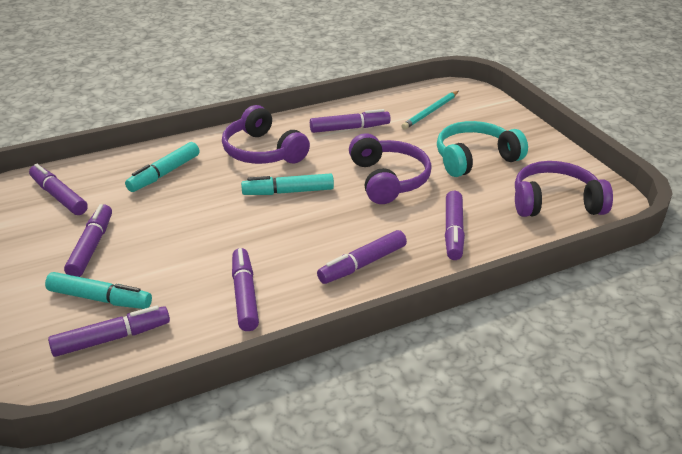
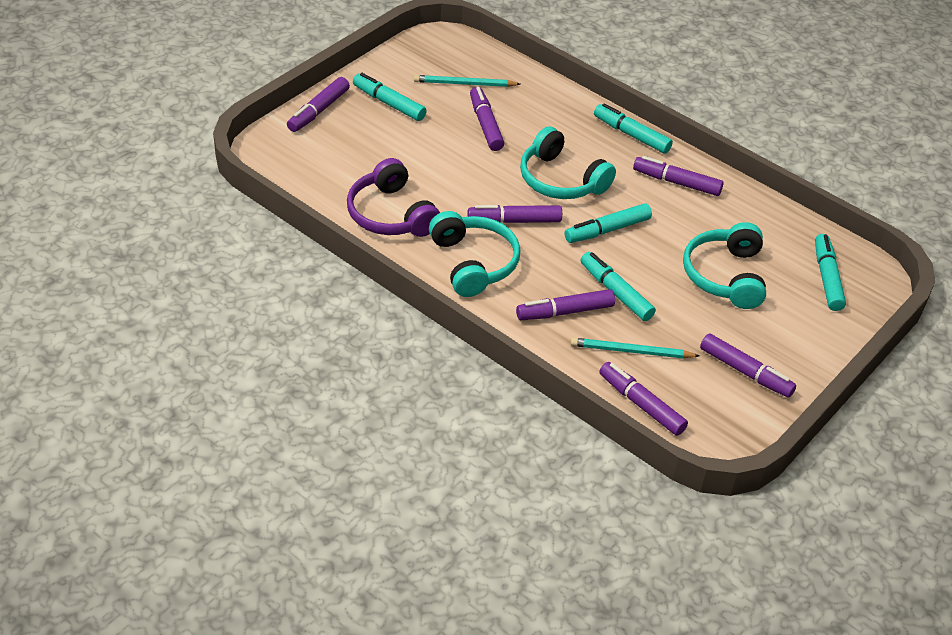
purple headphones: 3 -> 1
turquoise headphones: 1 -> 3
turquoise marker: 3 -> 5
turquoise pencil: 1 -> 2

